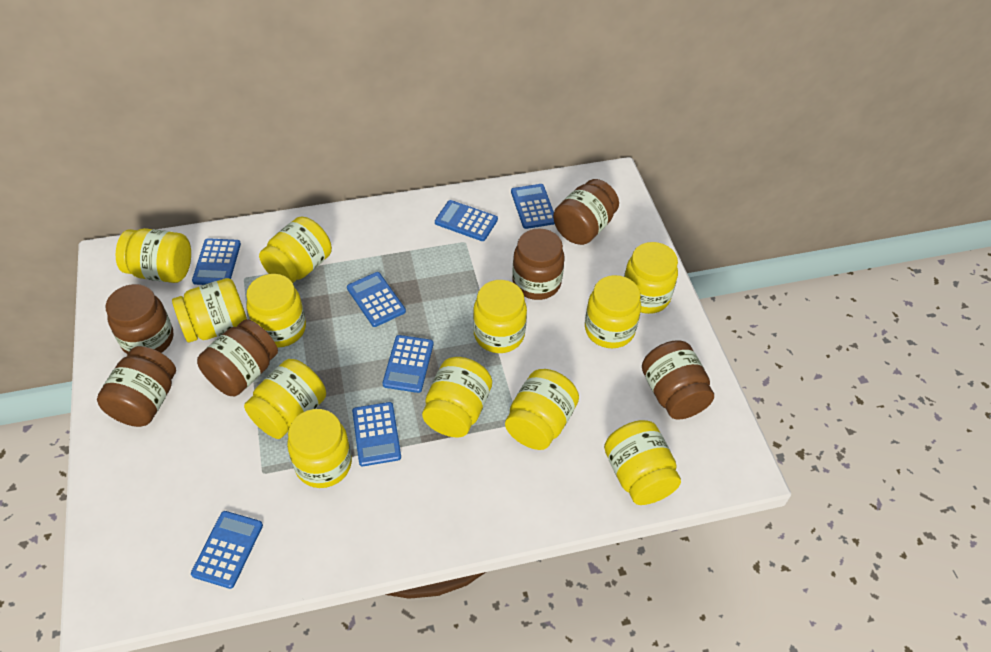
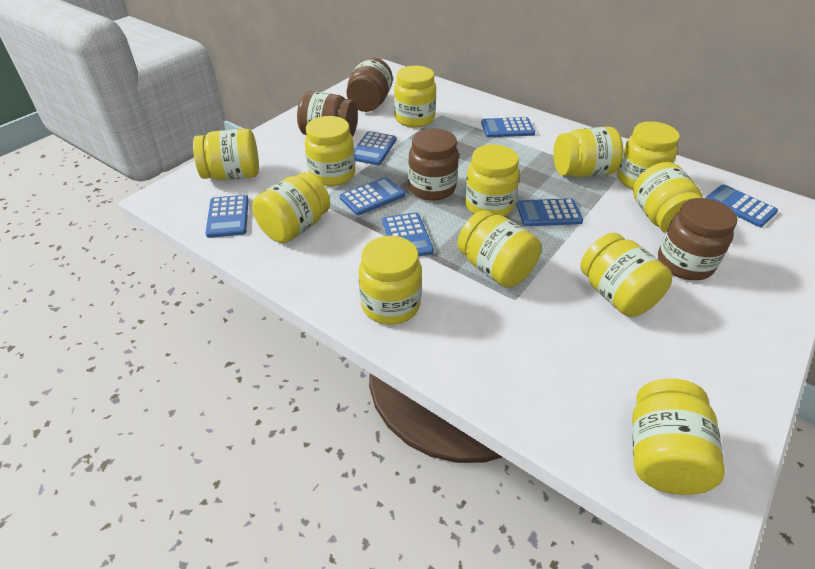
brown jar: 6 -> 4

